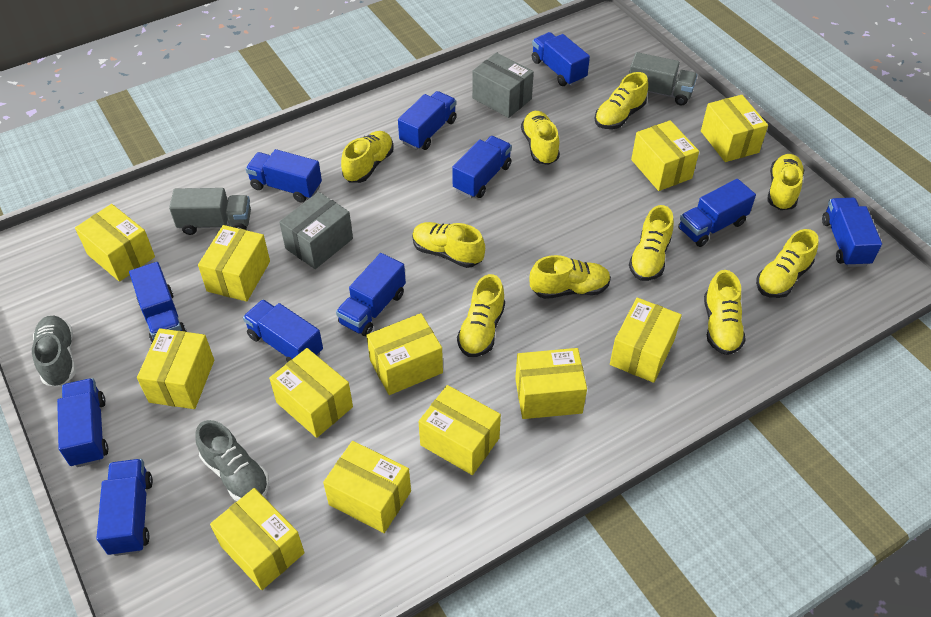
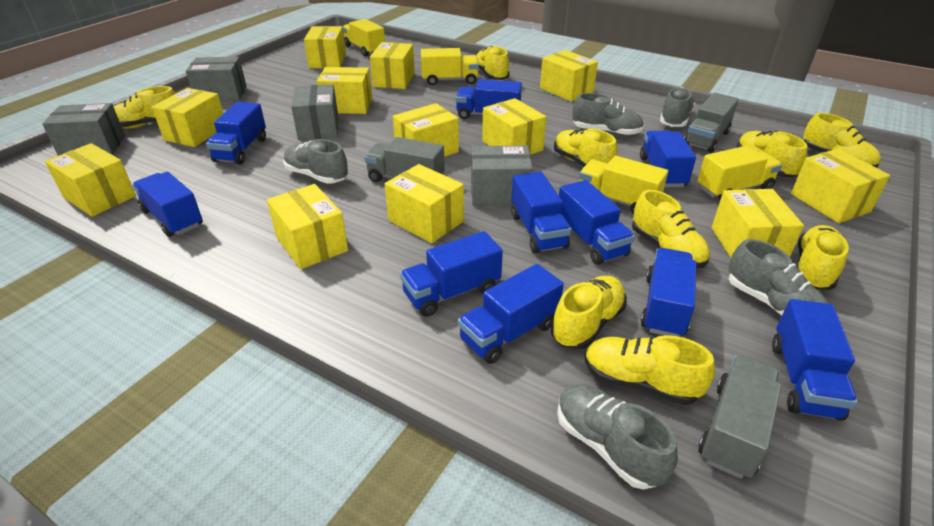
blue truck: 11 -> 10
grey box: 2 -> 4
grey shoe: 2 -> 5
grey truck: 2 -> 3
yellow shoe: 10 -> 9
yellow truck: 0 -> 4

